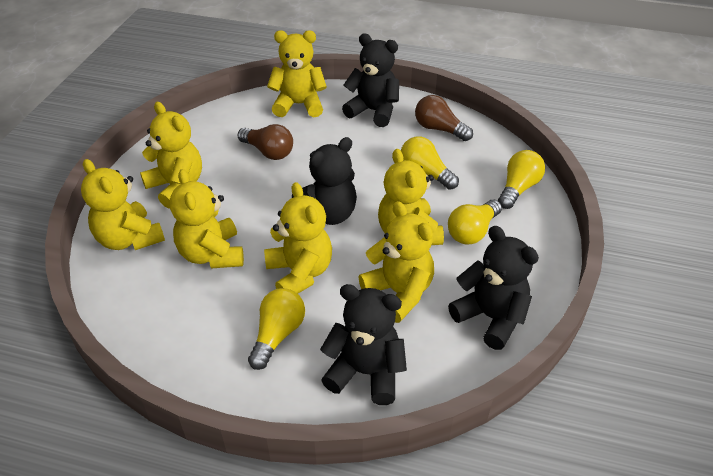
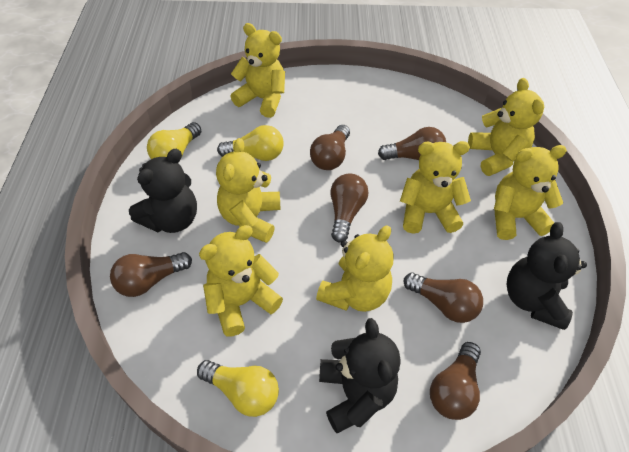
black teddy bear: 4 -> 3
brown light bulb: 2 -> 6
yellow light bulb: 4 -> 3

